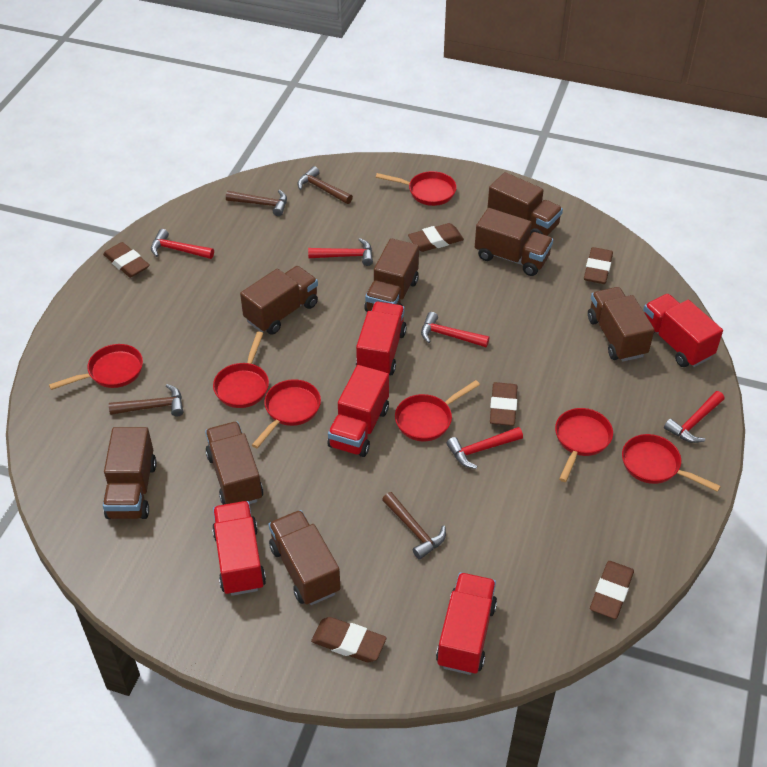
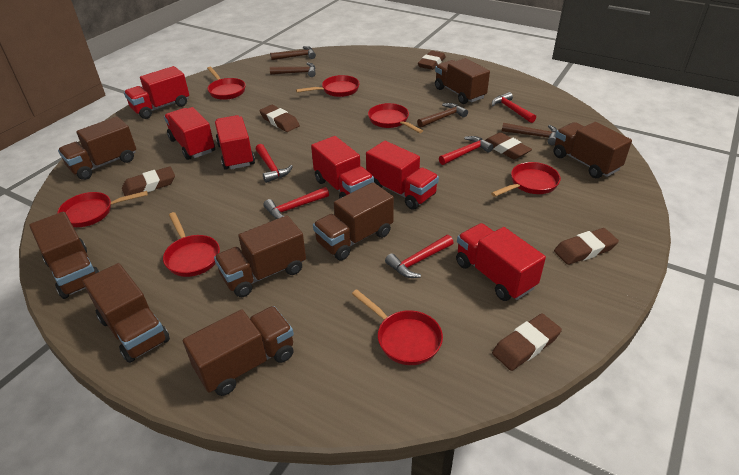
red truck: 5 -> 6

